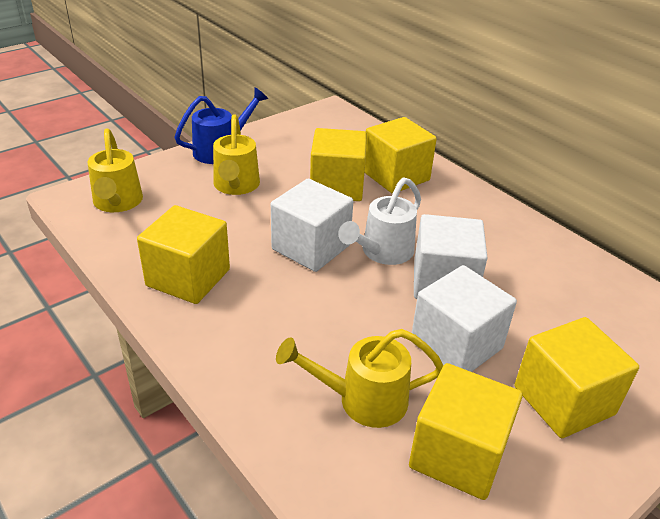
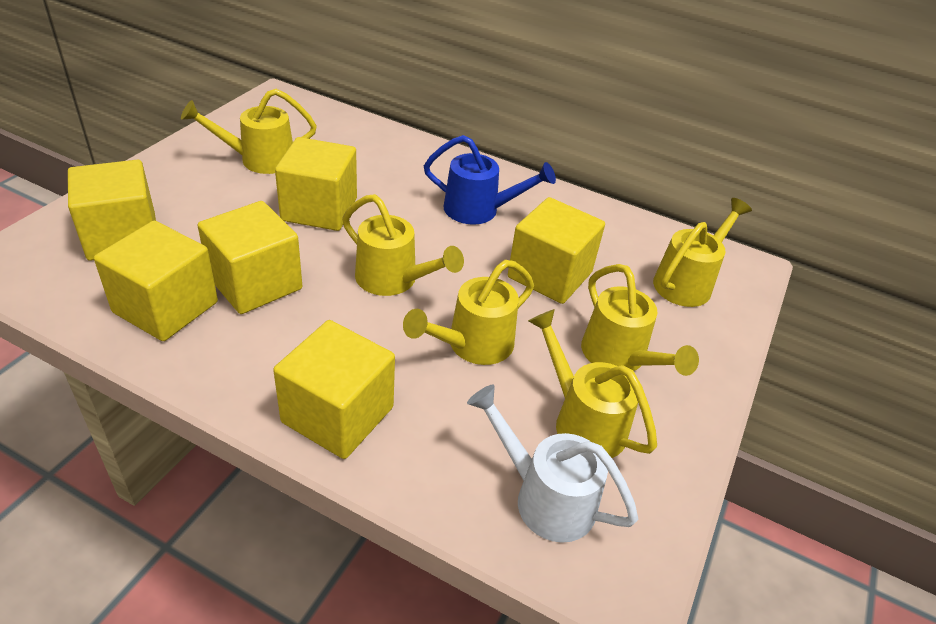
white cube: 3 -> 0
yellow cube: 5 -> 6
yellow watering can: 3 -> 6

